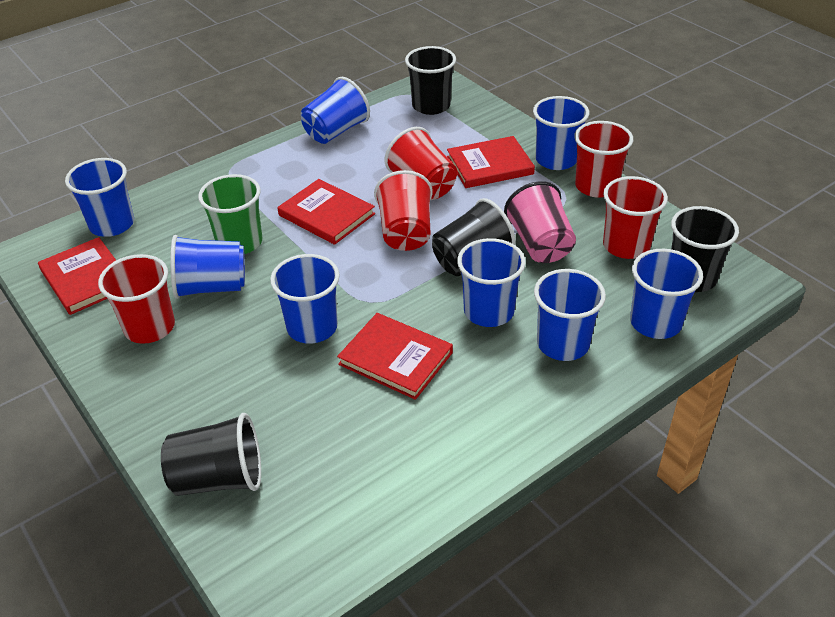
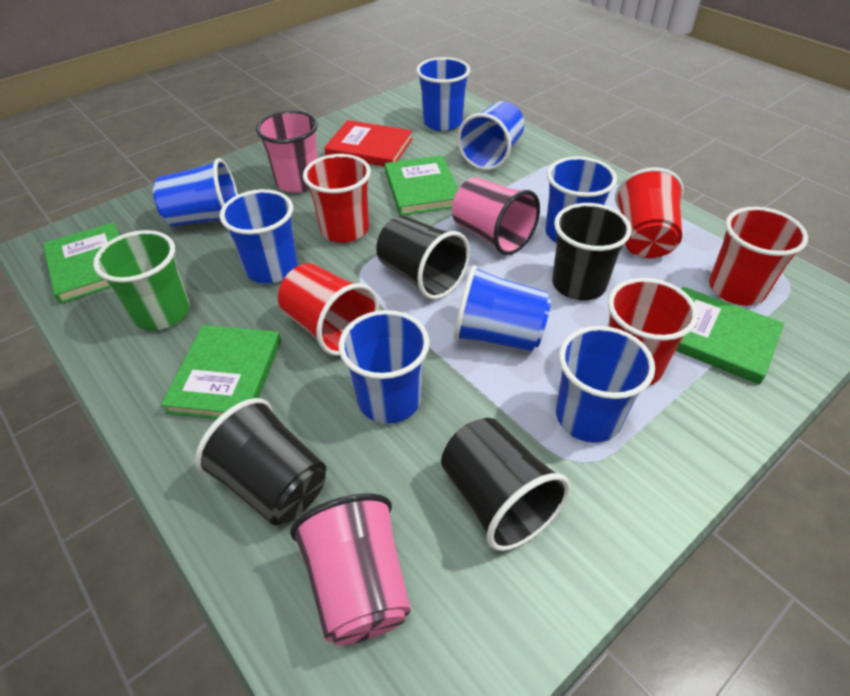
green book: 0 -> 4
pink cup: 1 -> 3
red book: 4 -> 1

